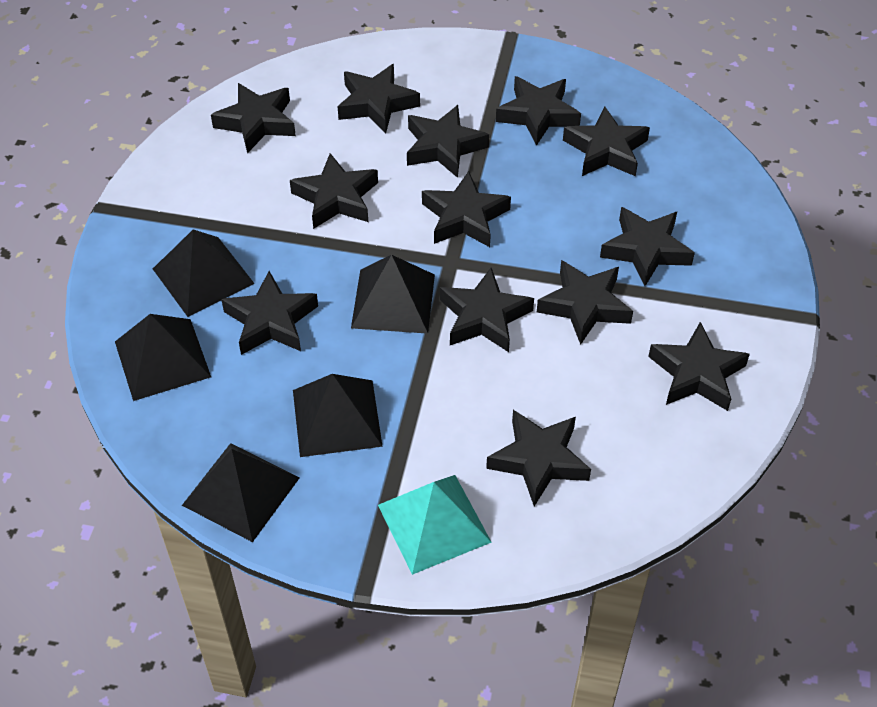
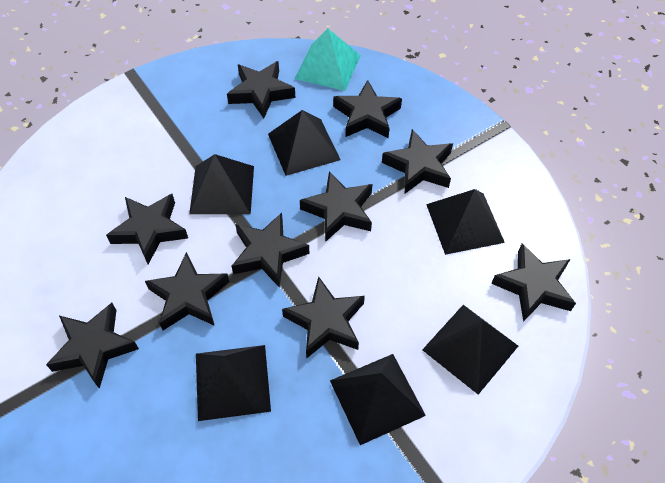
black pyramid: 5 -> 6
black star: 13 -> 10

